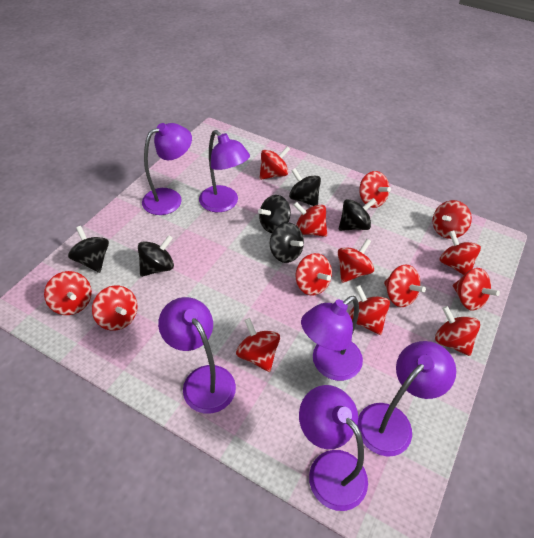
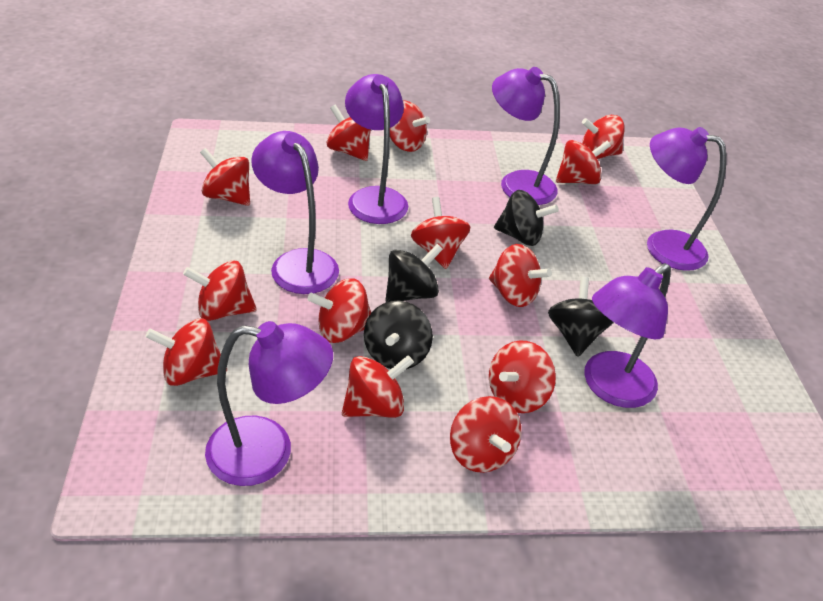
black spinning top: 6 -> 4
red spinning top: 14 -> 13

